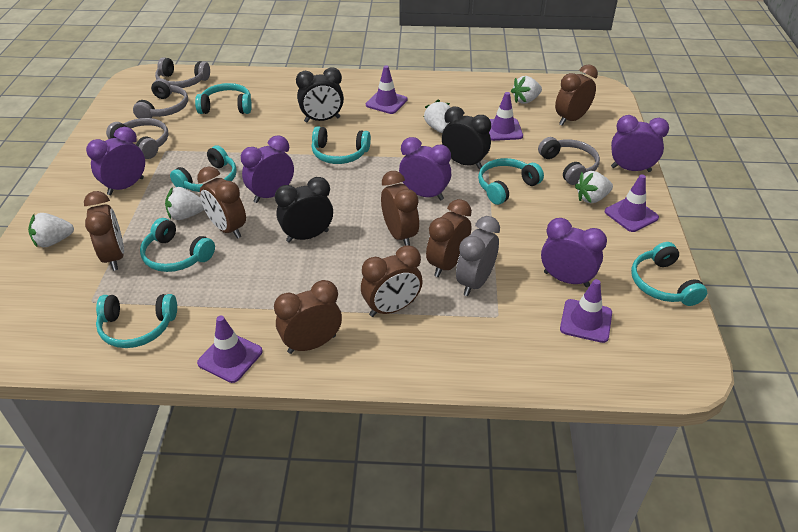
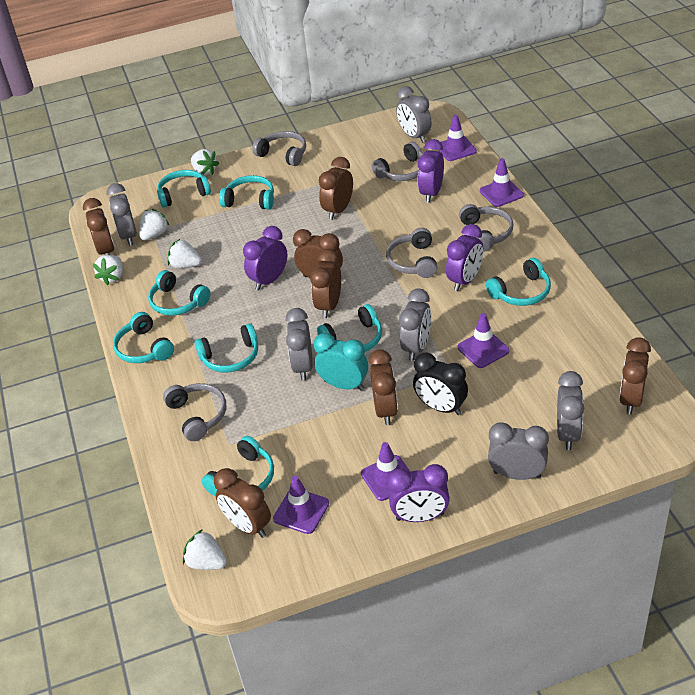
black clock: 3 -> 1
grey clock: 1 -> 6
grey headphones: 4 -> 5
purple clock: 5 -> 4
turquoise clock: 0 -> 1
turquoise headphones: 7 -> 8

